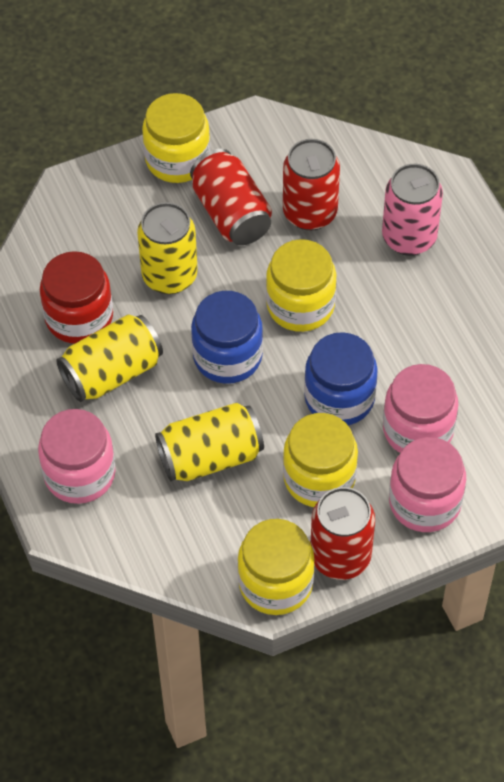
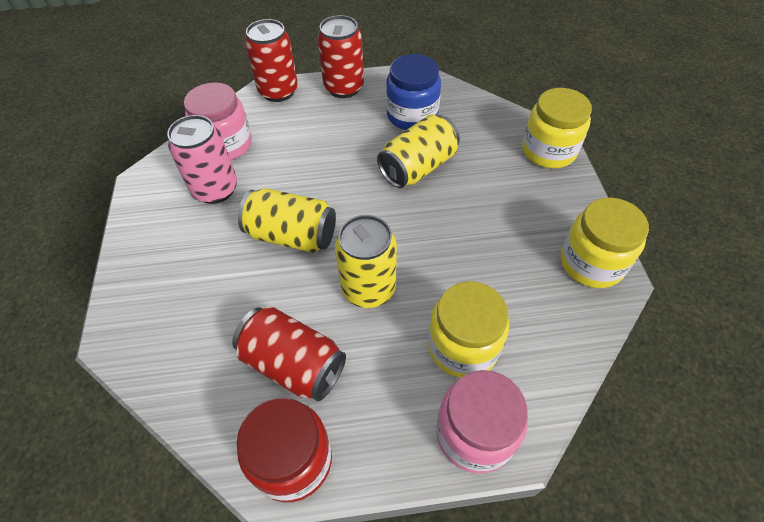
blue jar: 2 -> 1
pink jar: 3 -> 2
yellow jar: 4 -> 3

